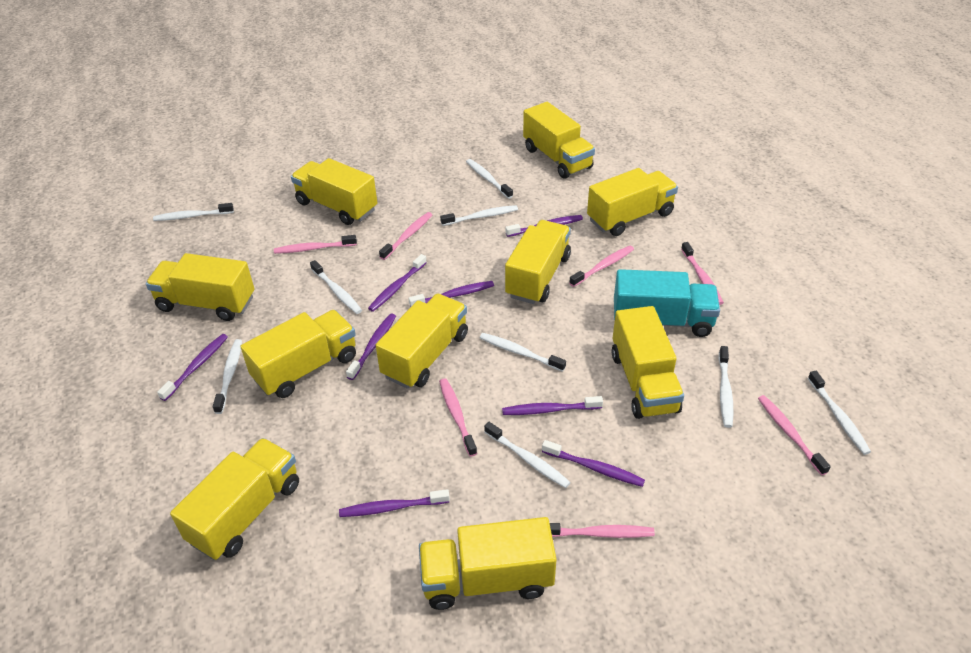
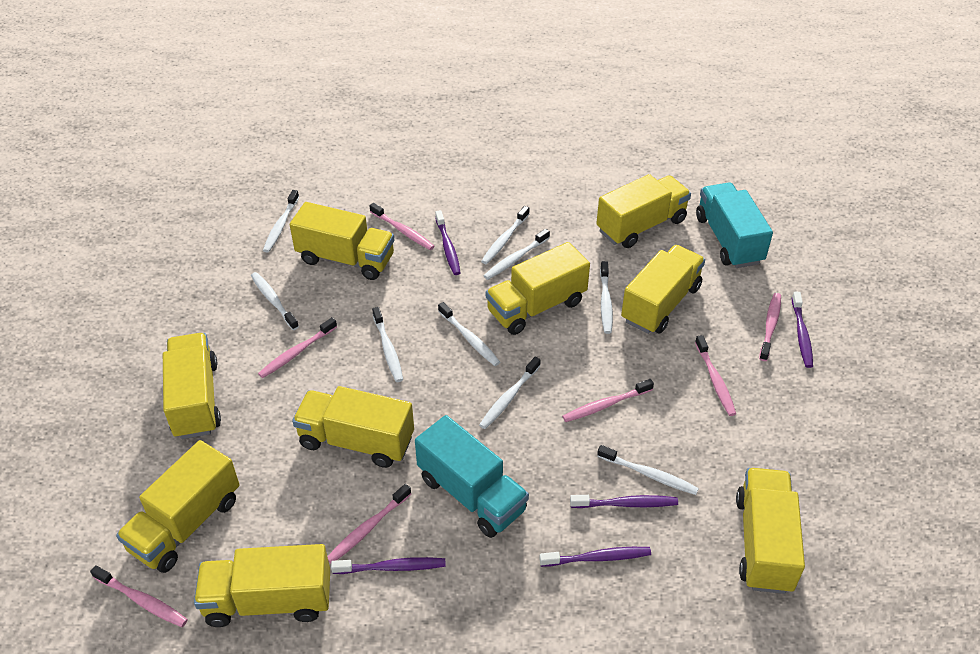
purple toothbrush: 8 -> 5
turquoise truck: 1 -> 2
yellow truck: 10 -> 9

